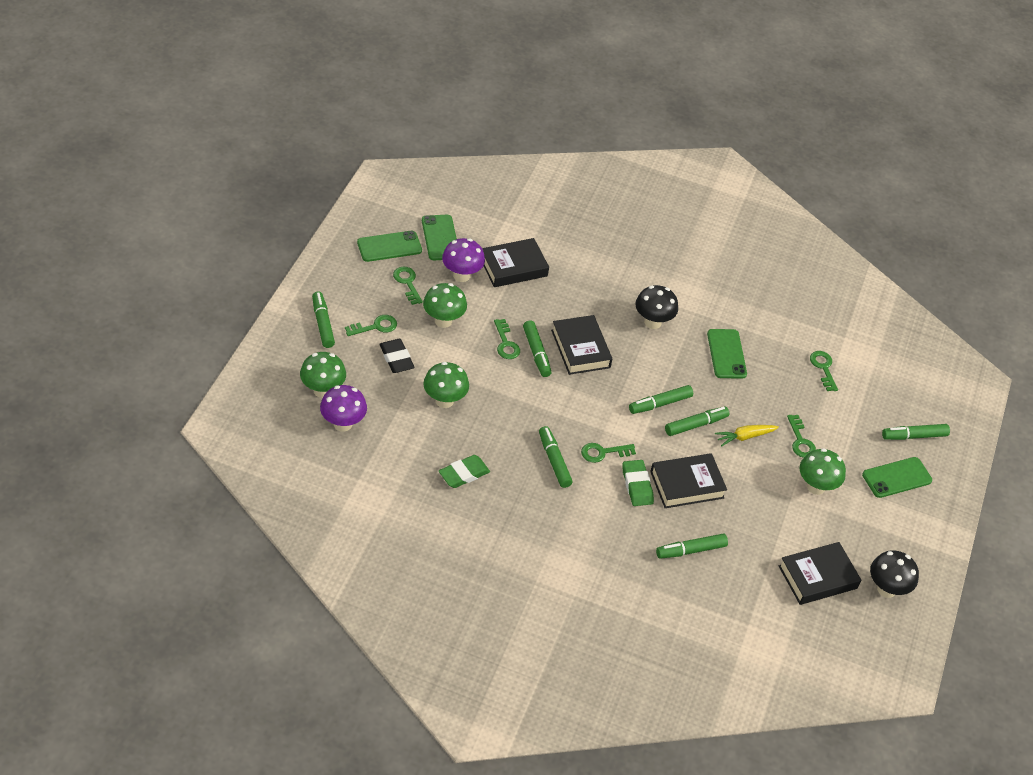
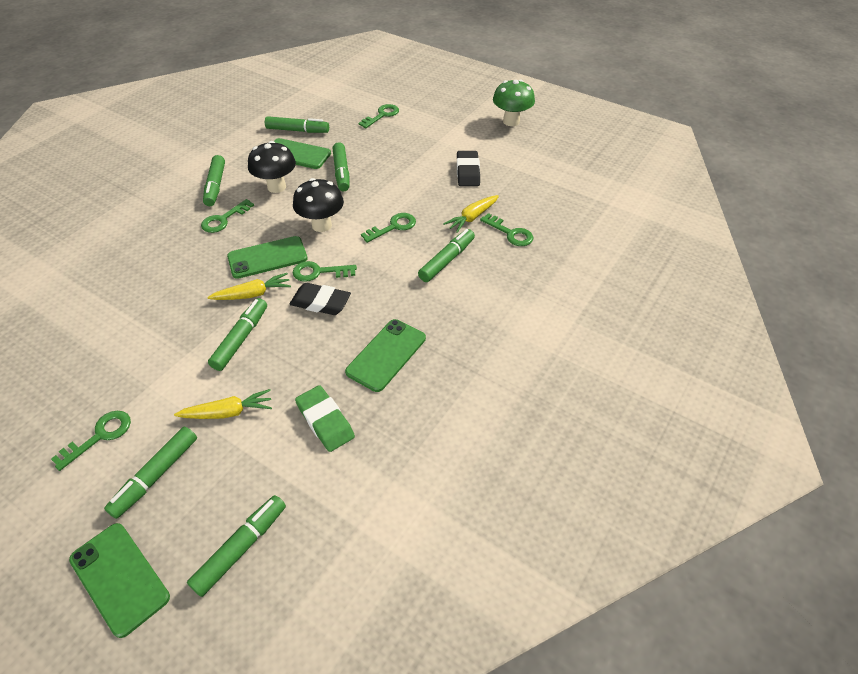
black book: 4 -> 0
black eraser: 1 -> 2
green eraser: 2 -> 1
green mushroom: 4 -> 1
purple mushroom: 2 -> 0
yellow carrot: 1 -> 3

